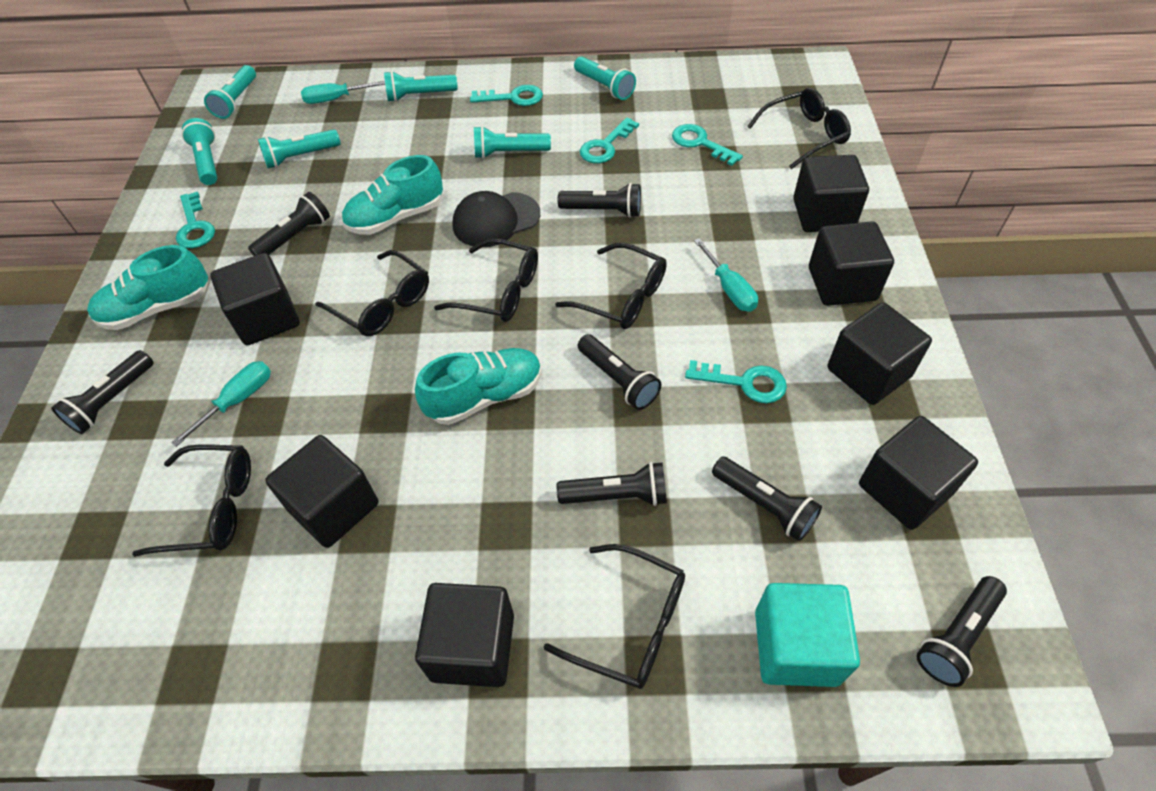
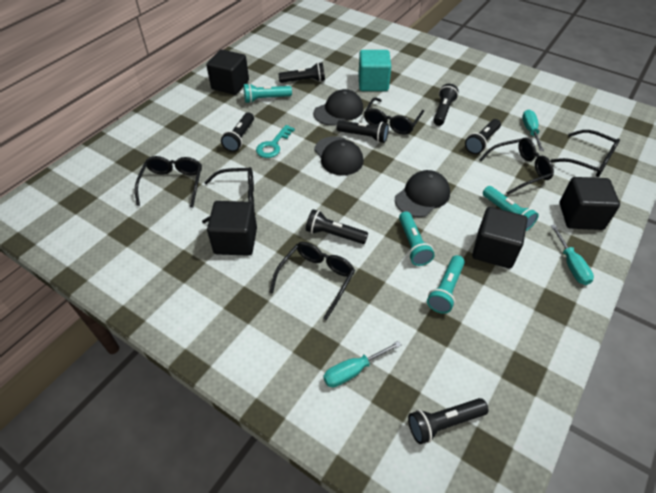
black cap: 1 -> 3
black cube: 7 -> 4
turquoise flashlight: 6 -> 4
turquoise key: 5 -> 1
turquoise shoe: 3 -> 0

